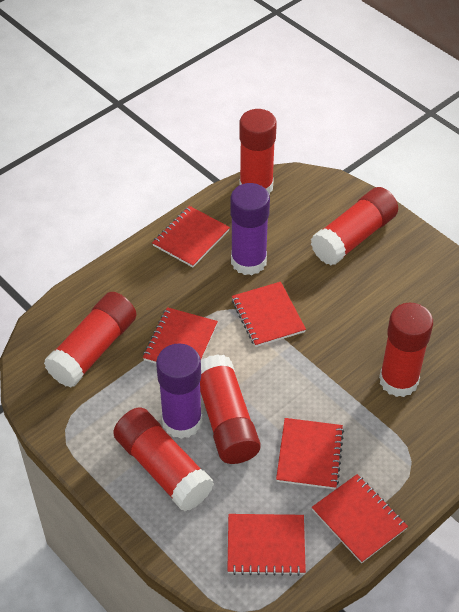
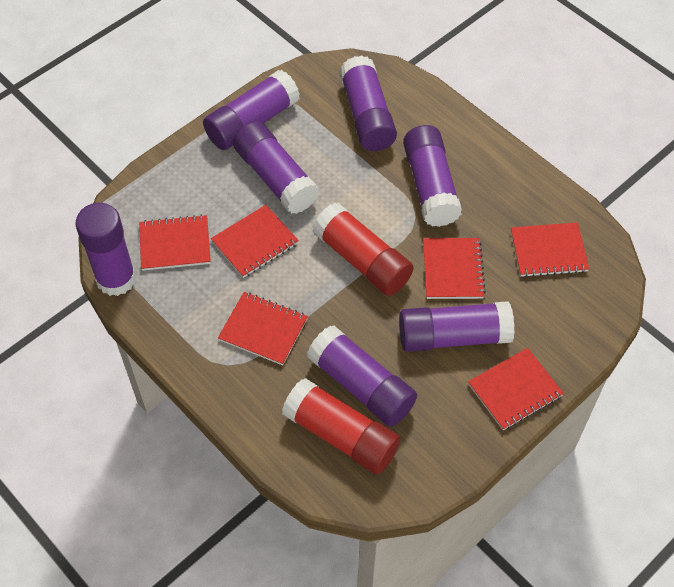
purple glue stick: 2 -> 7
red glue stick: 6 -> 2

